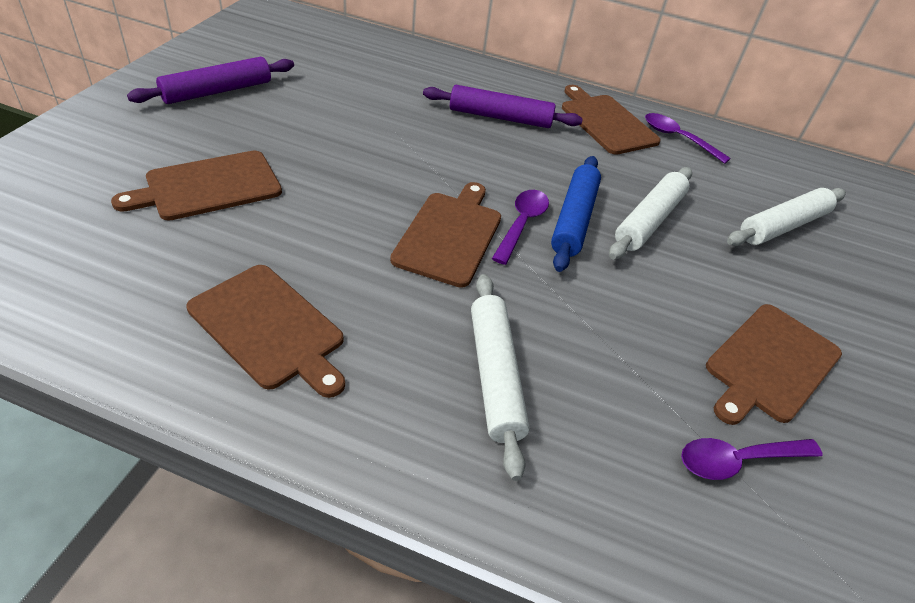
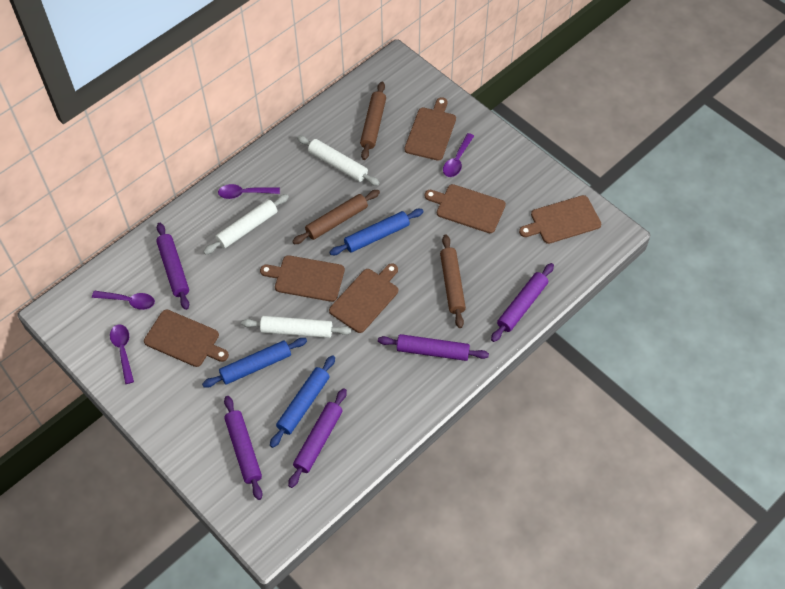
blue rolling pin: 1 -> 3
brown cutting board: 5 -> 6
brown rolling pin: 0 -> 3
purple rolling pin: 2 -> 5
purple spoon: 3 -> 4

